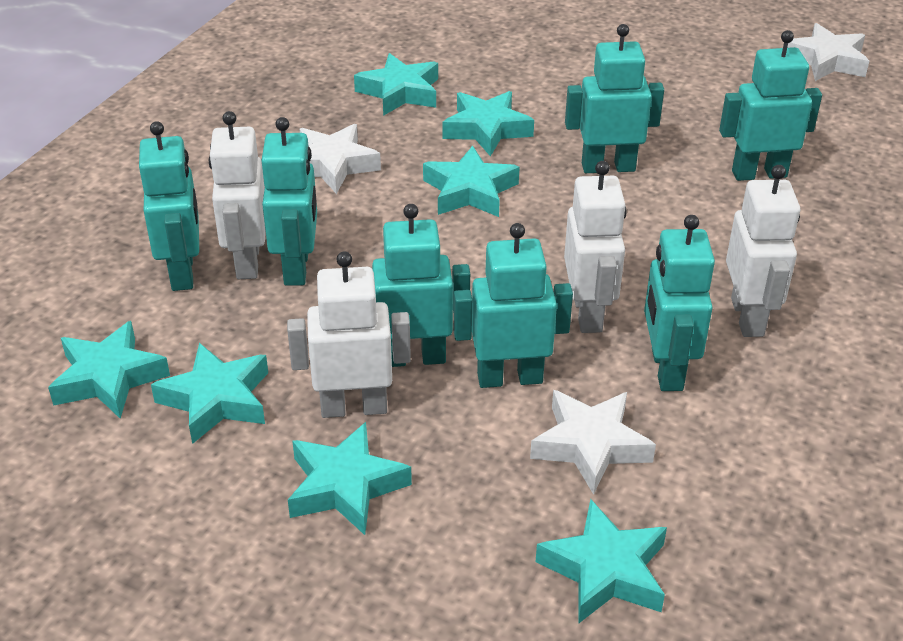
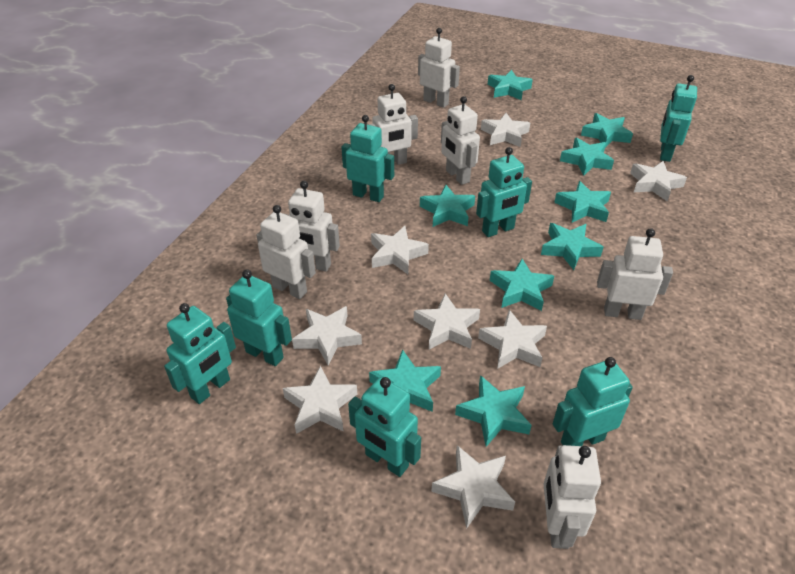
turquoise star: 7 -> 9
white robot: 4 -> 7
white star: 3 -> 8

